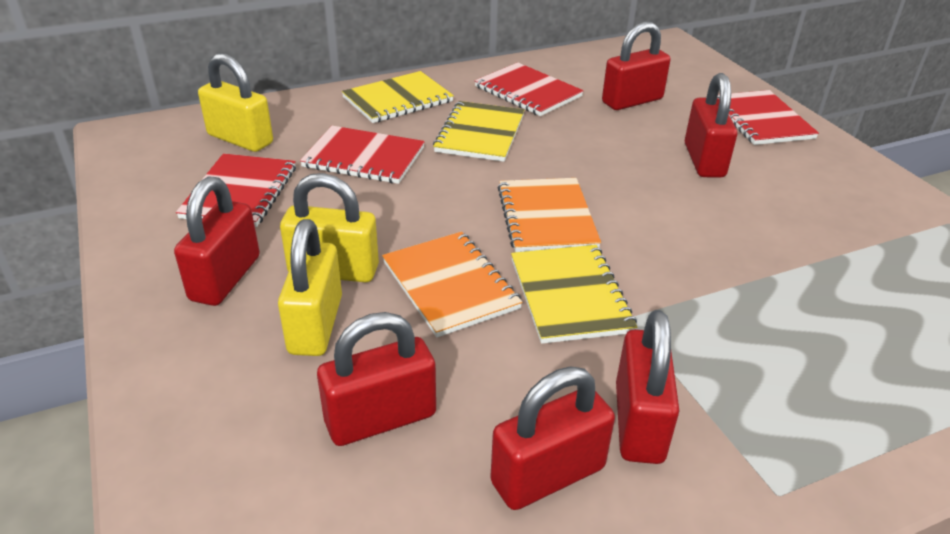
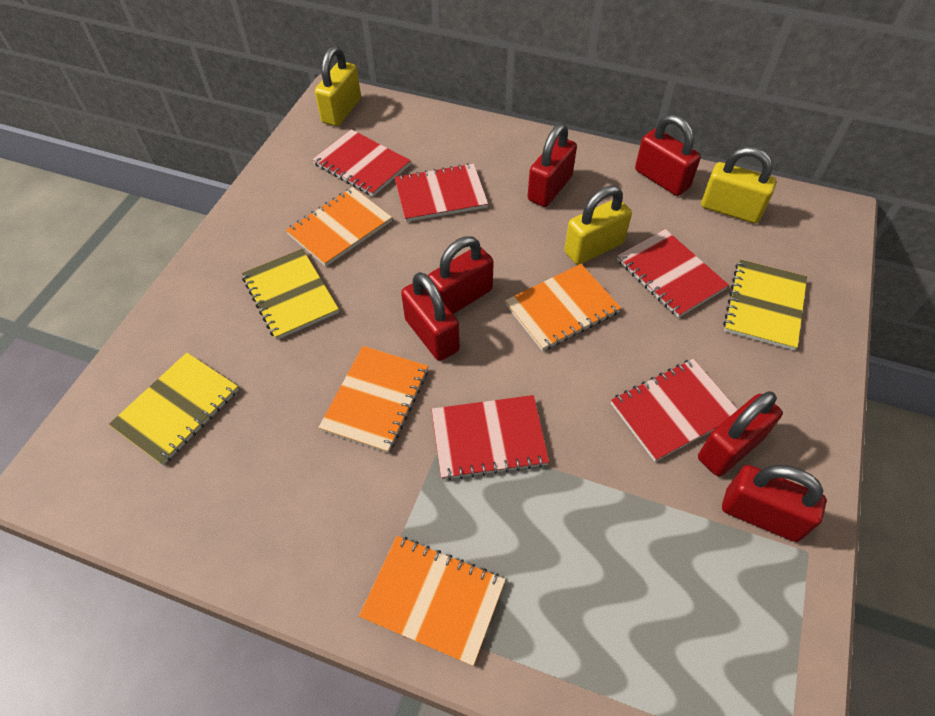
orange notebook: 2 -> 4
red notebook: 4 -> 5

